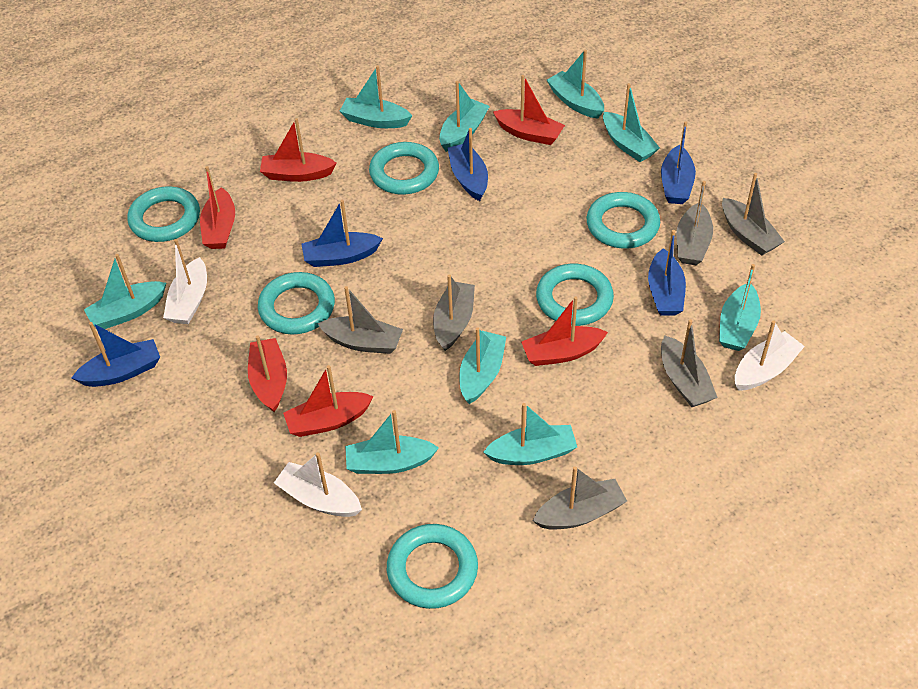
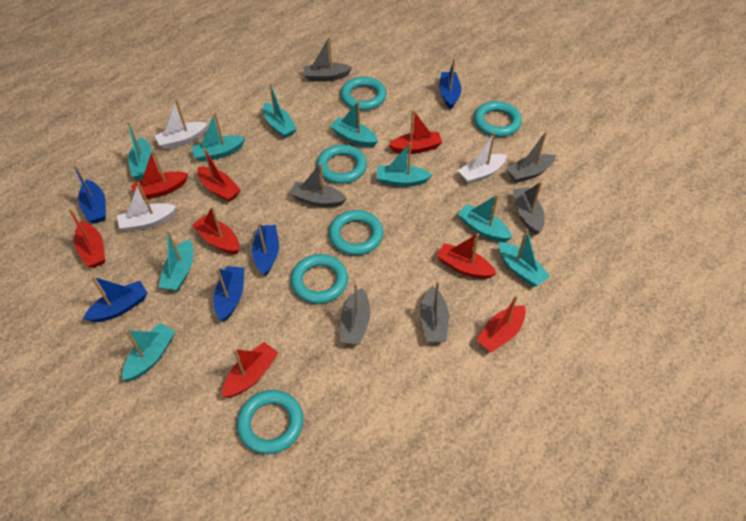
red boat: 6 -> 8

